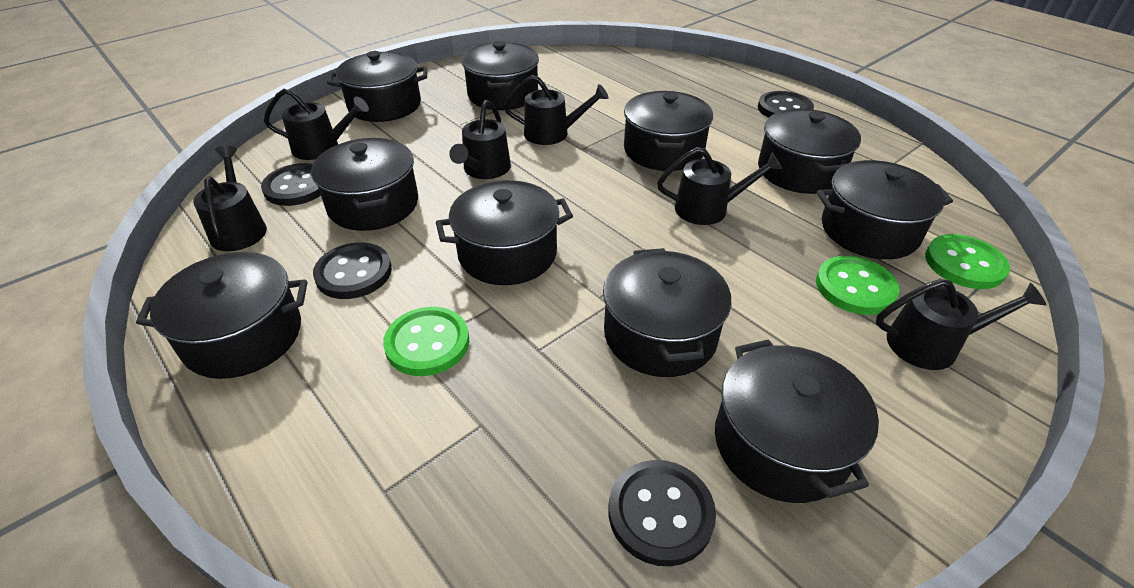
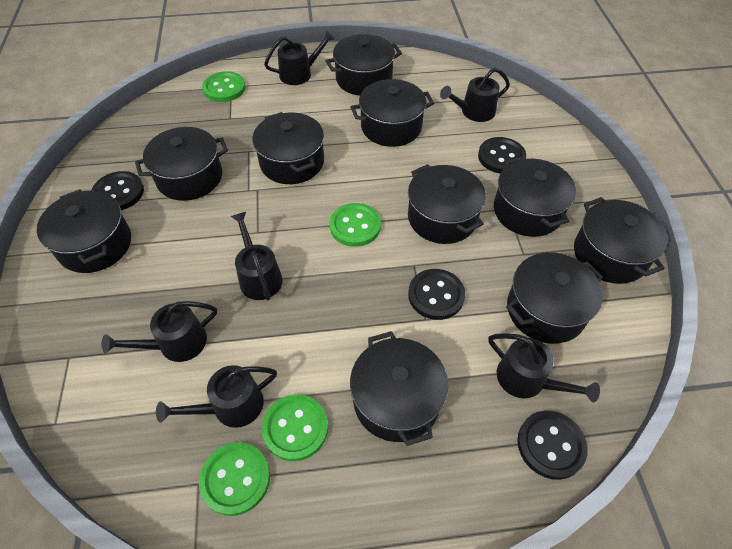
green button: 3 -> 4

